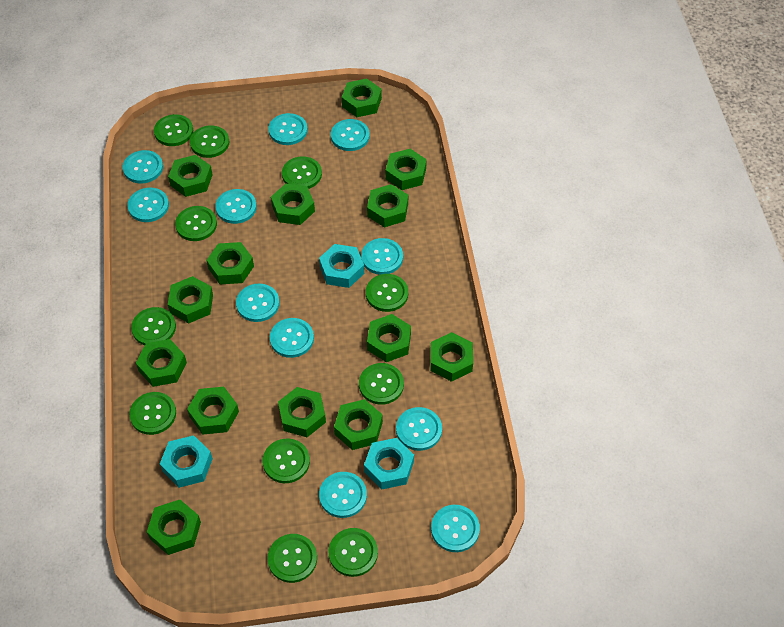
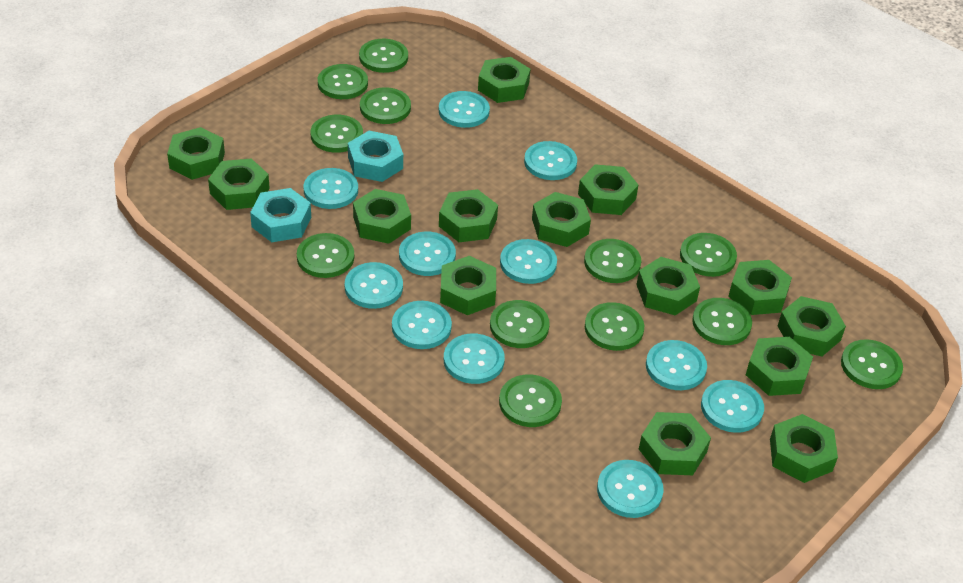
green button: 11 -> 12
turquoise nut: 3 -> 2

